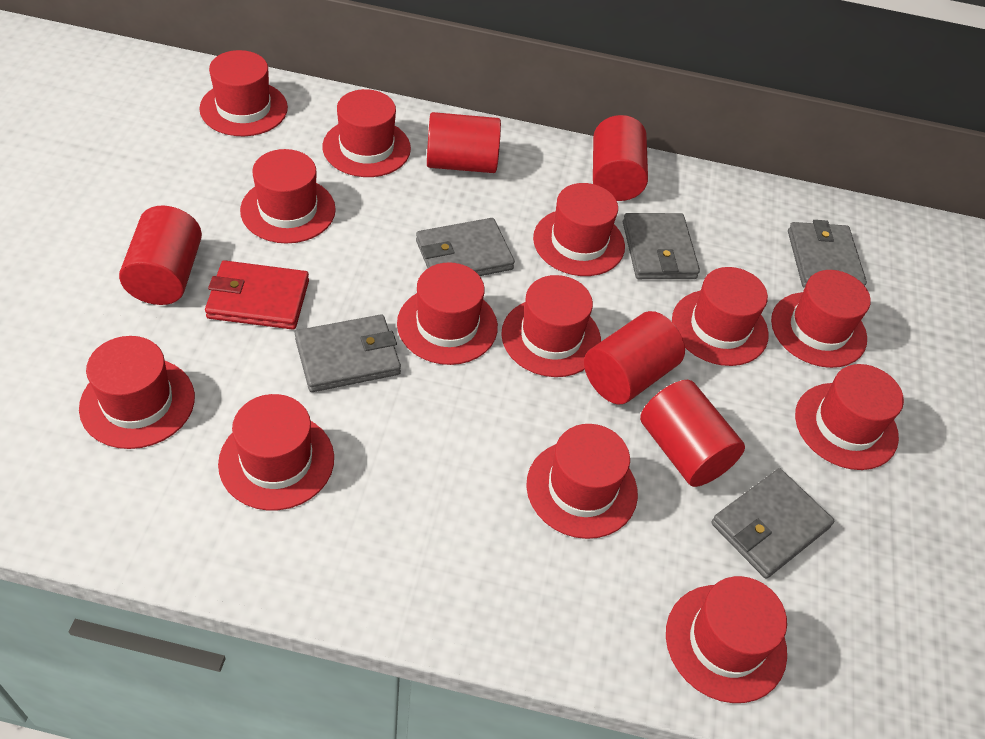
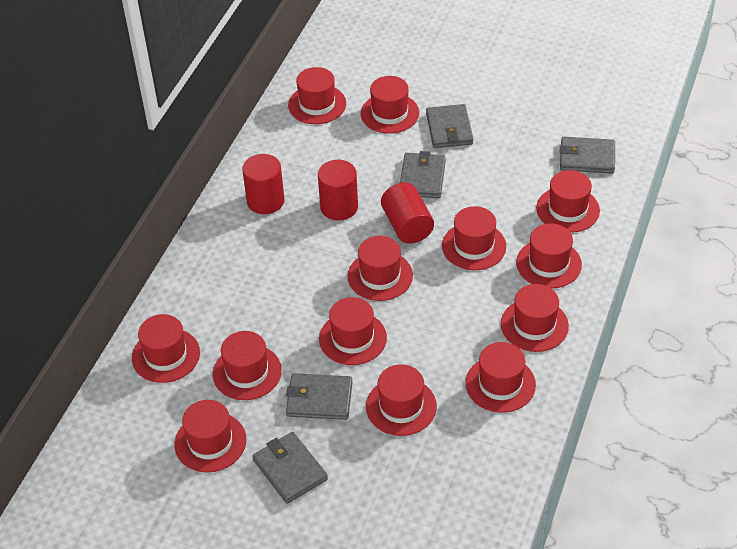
red cylinder: 5 -> 3
red wallet: 1 -> 0

